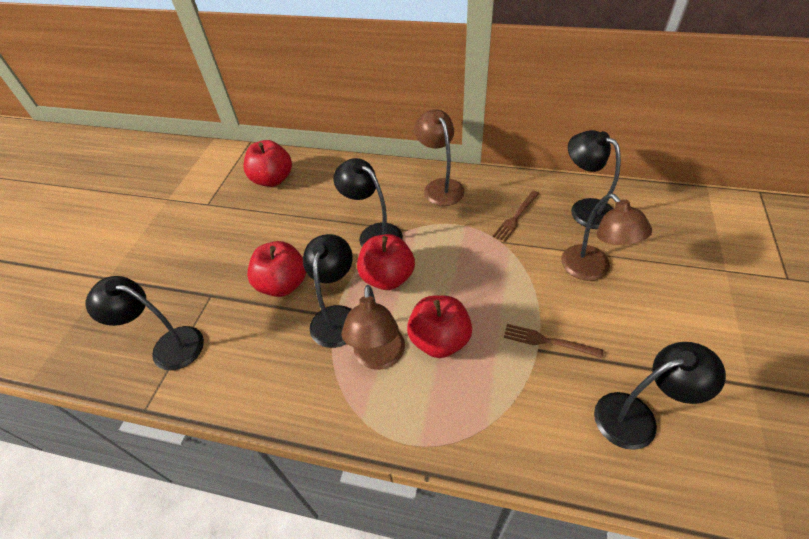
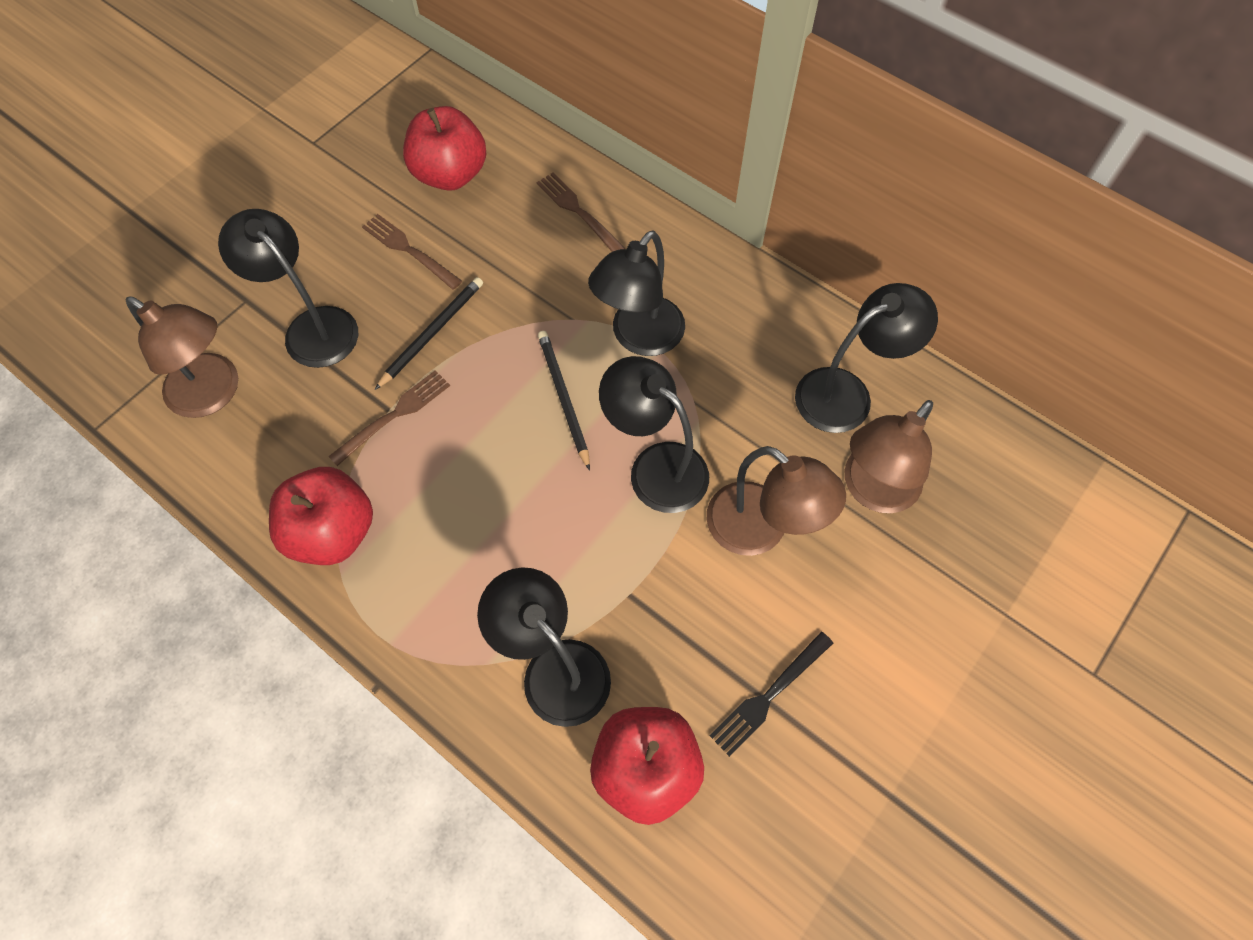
black fork: 0 -> 1
black pencil: 0 -> 2
brown fork: 2 -> 3
red apple: 4 -> 3

